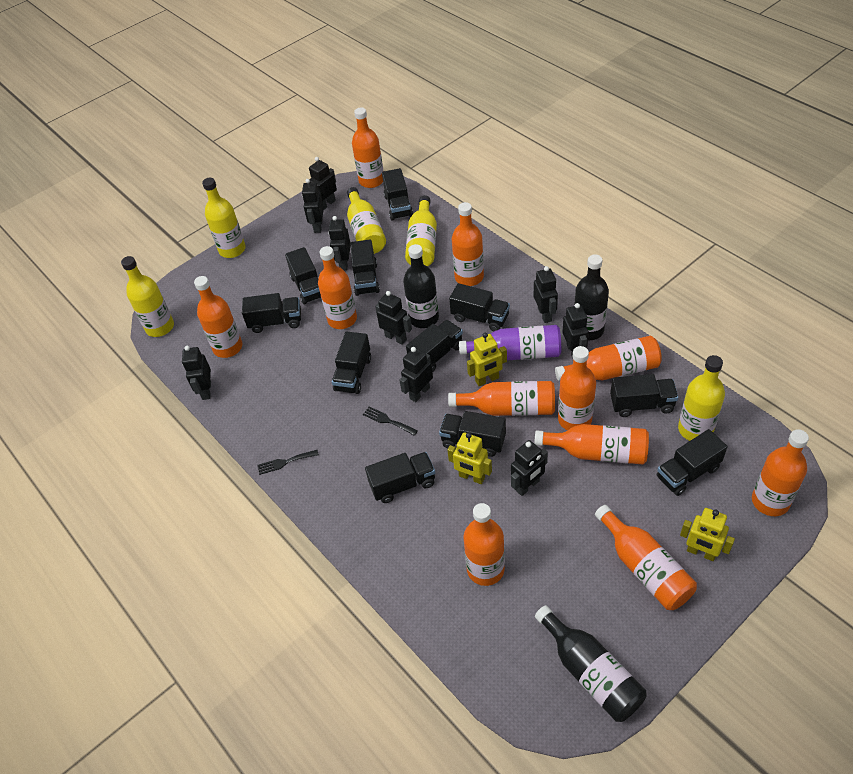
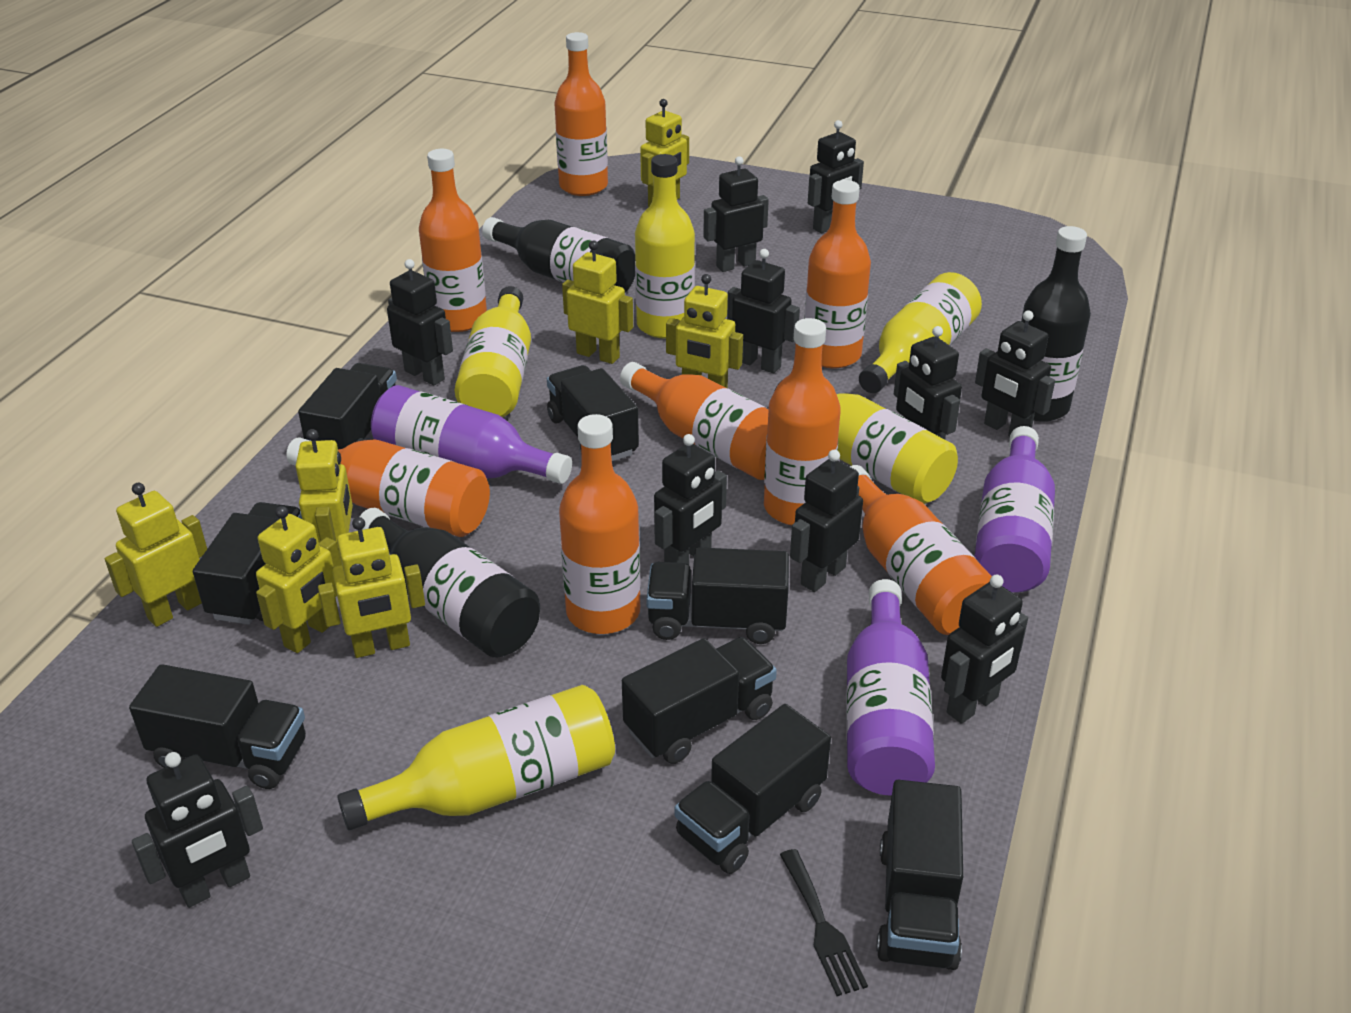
black fork: 2 -> 1
black robot: 9 -> 10
black truck: 11 -> 8
orange bottle: 11 -> 8
purple bottle: 1 -> 3
yellow robot: 3 -> 7

